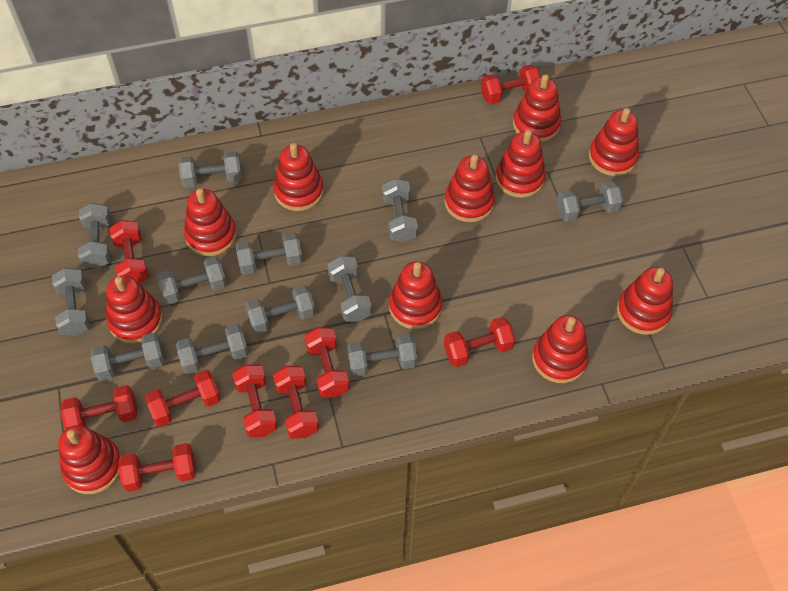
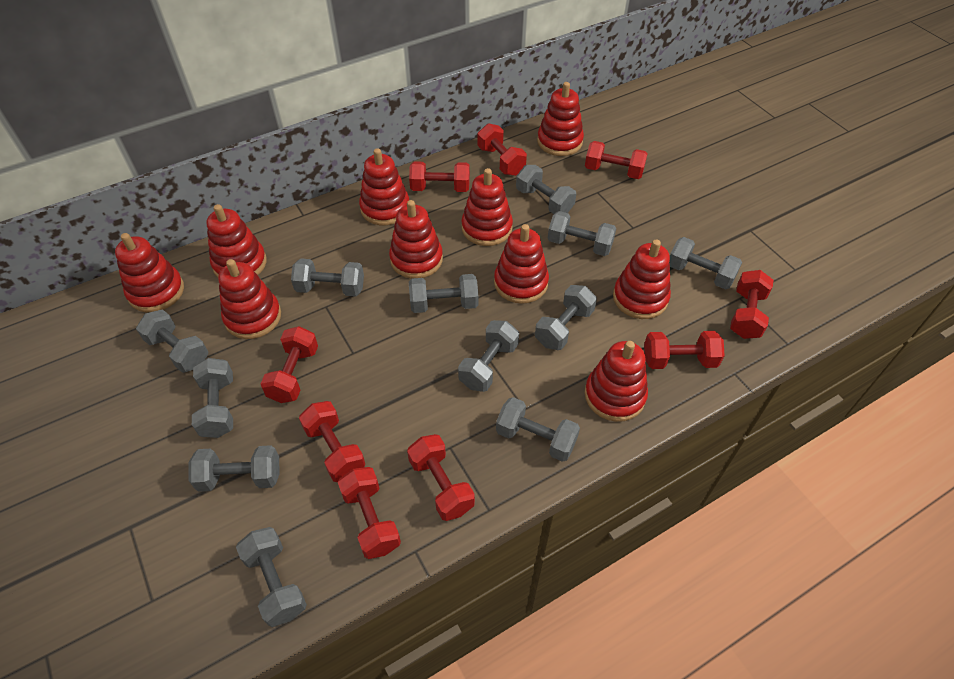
red stacking toy: 11 -> 10

